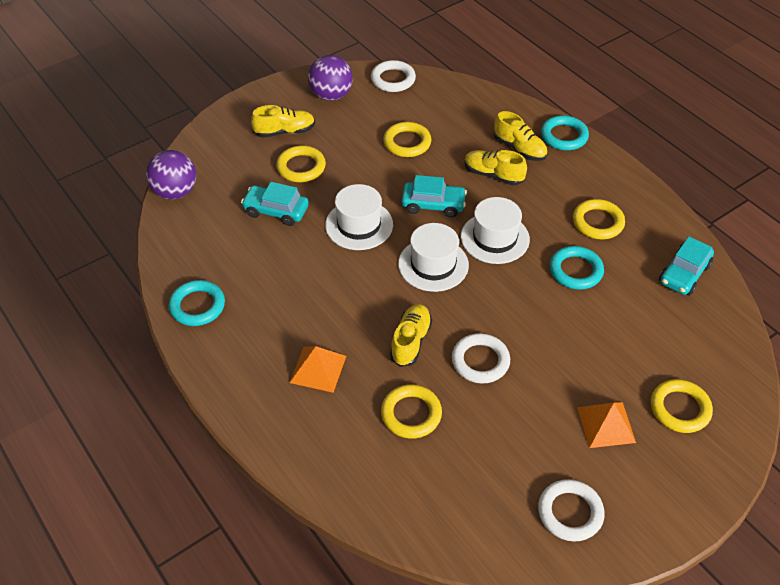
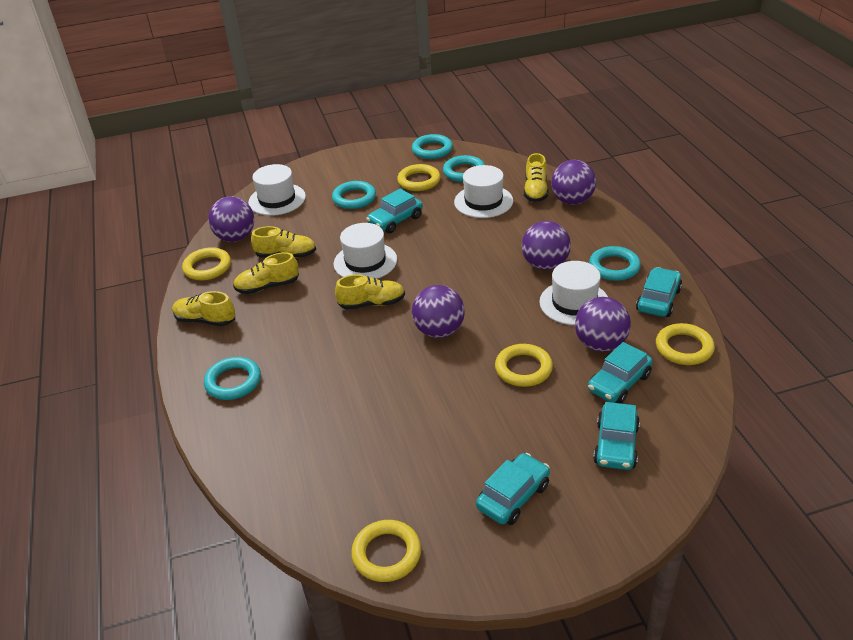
orange pyramid: 2 -> 0
purple ball: 2 -> 5
turquoise car: 3 -> 5
turquoise ring: 3 -> 5
white hat: 3 -> 4
white ring: 3 -> 0
yellow shoe: 4 -> 5

